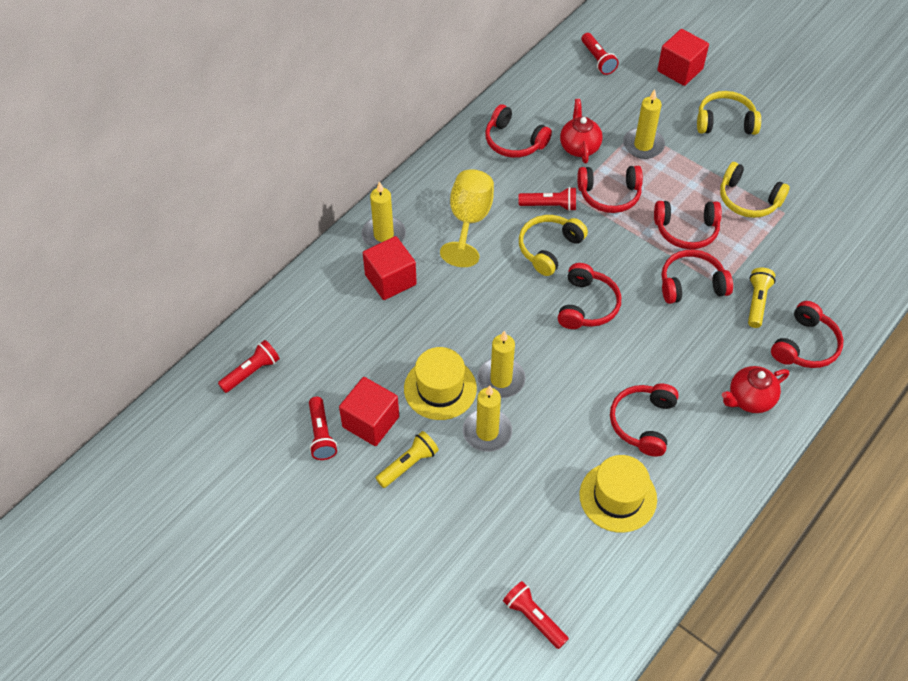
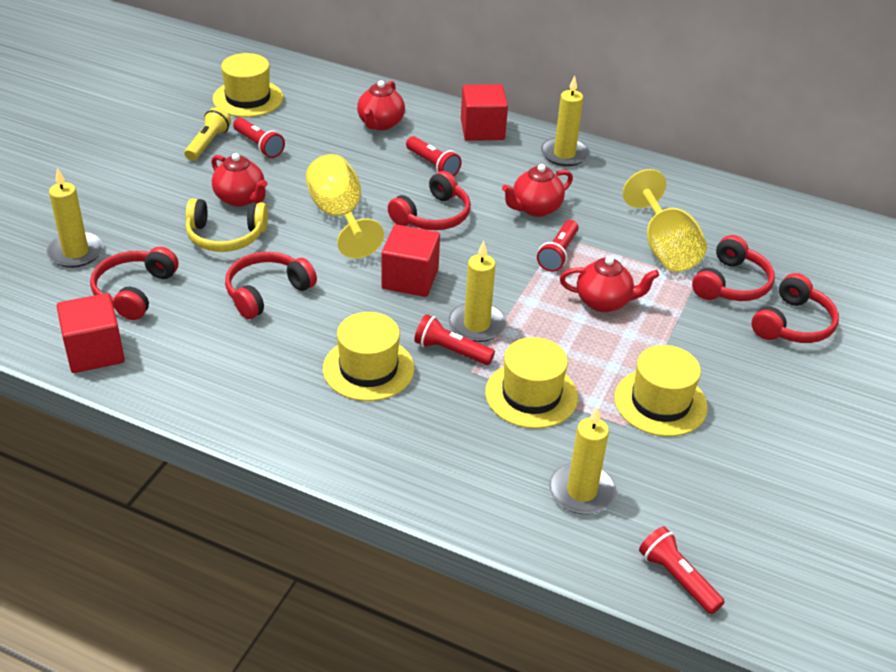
red headphones: 7 -> 5
red teapot: 2 -> 4
yellow flashlight: 2 -> 1
yellow goblet: 1 -> 2
yellow hat: 2 -> 4
yellow headphones: 3 -> 1

